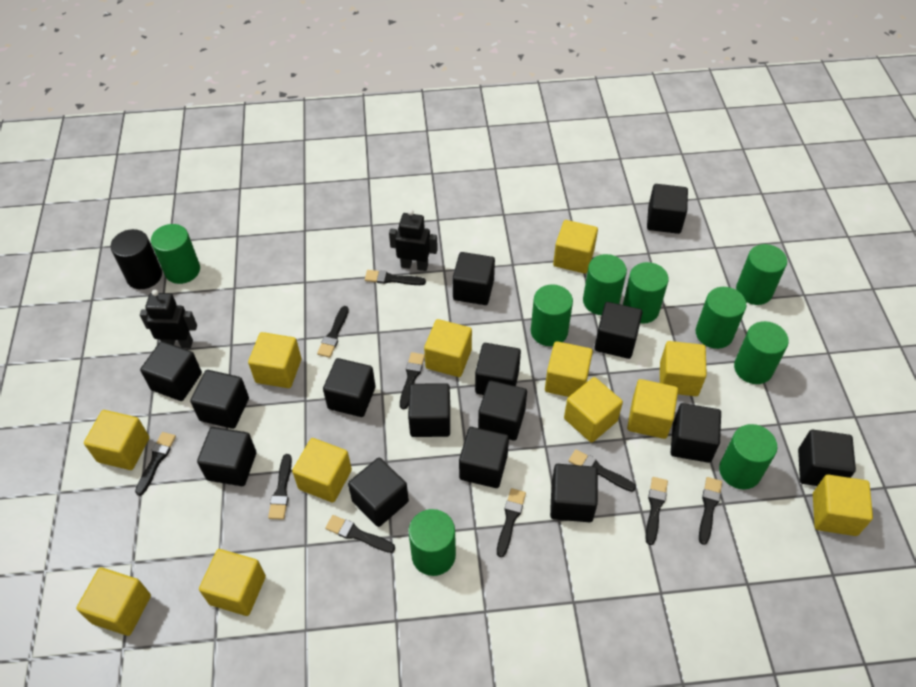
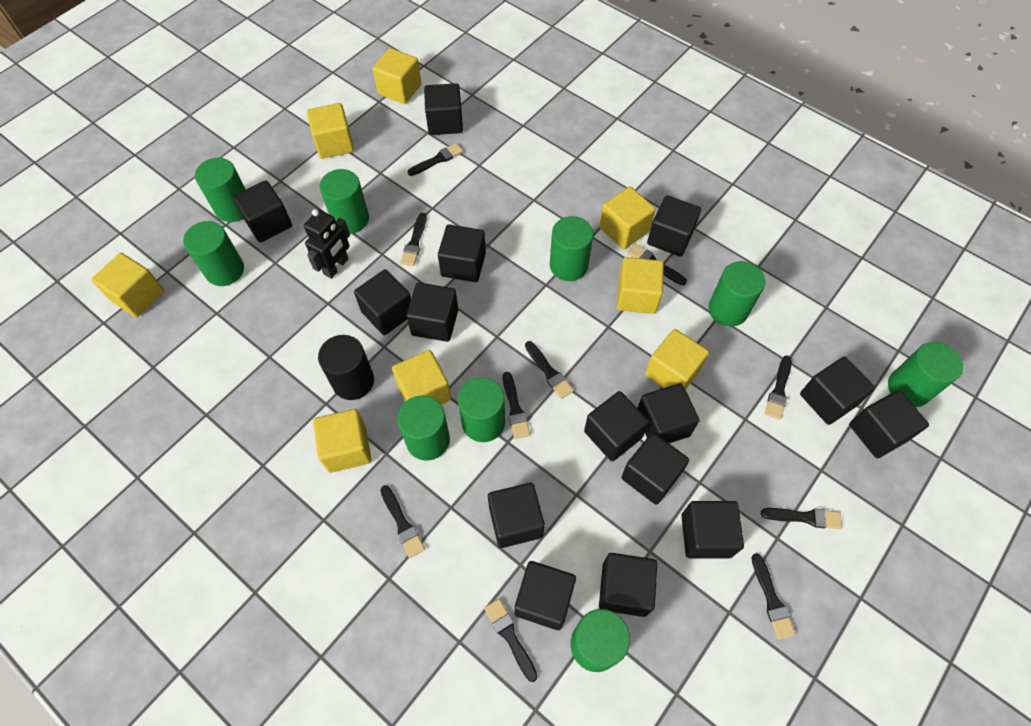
black robot: 2 -> 1
yellow cube: 12 -> 8

